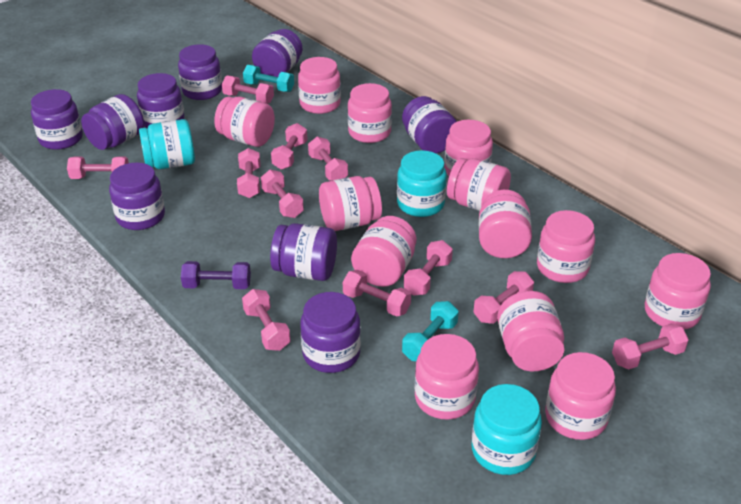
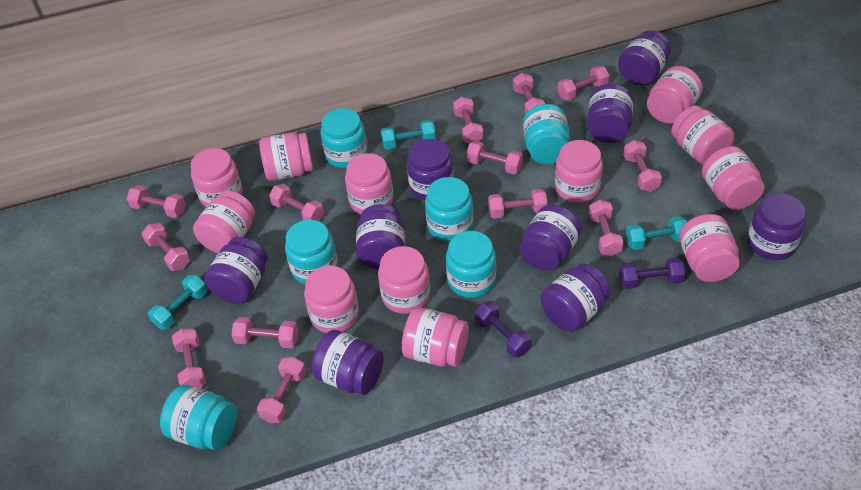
pink dumbbell: 11 -> 13
pink jar: 13 -> 12
purple dumbbell: 1 -> 2
turquoise dumbbell: 2 -> 3
turquoise jar: 3 -> 6

